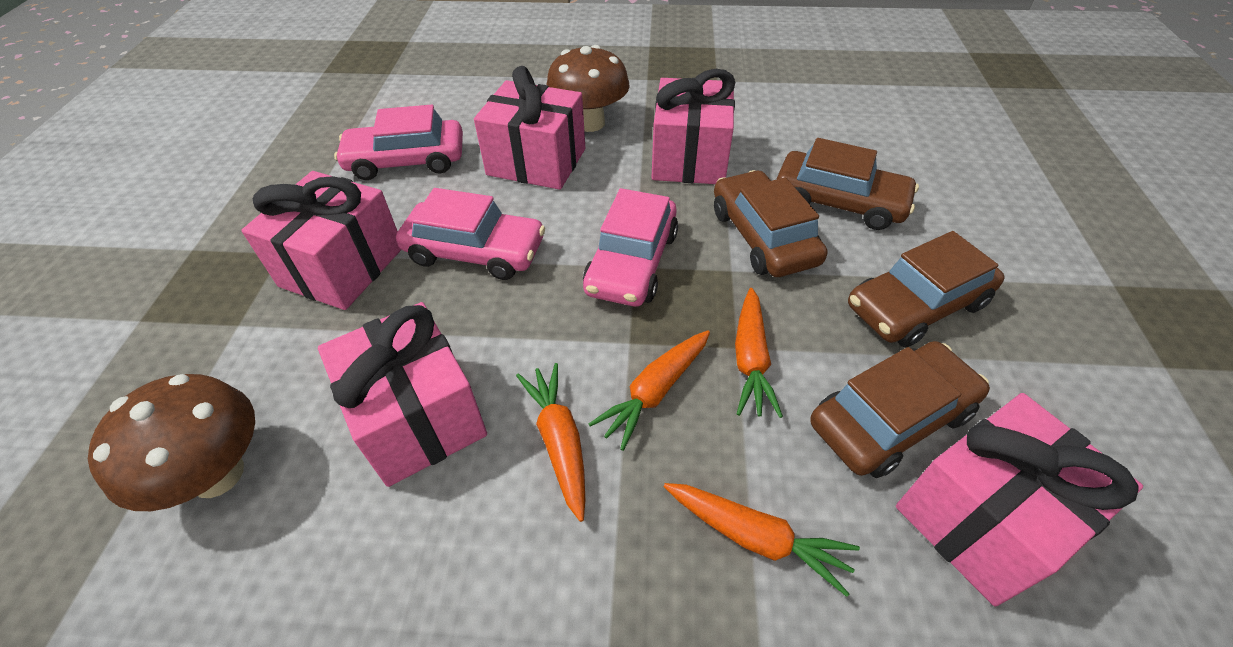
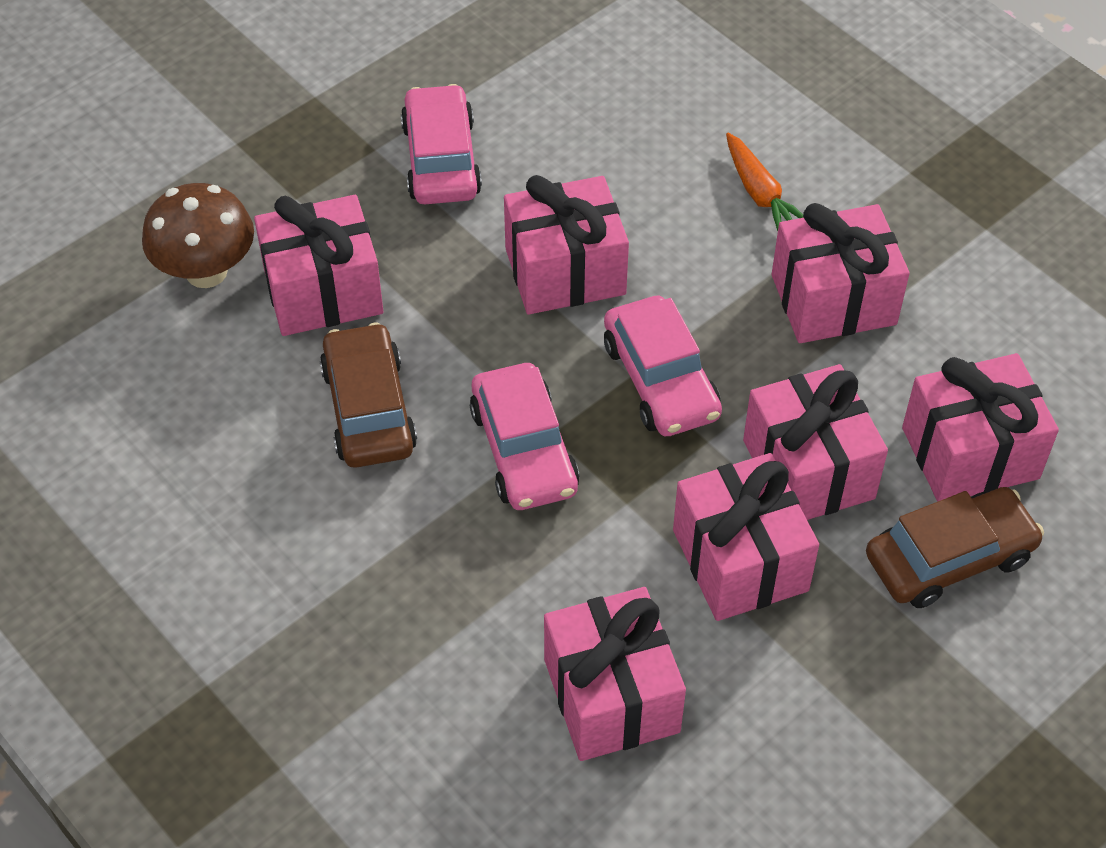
brown car: 4 -> 2
brown mushroom: 2 -> 1
orange carrot: 4 -> 1
pink gift: 5 -> 7

